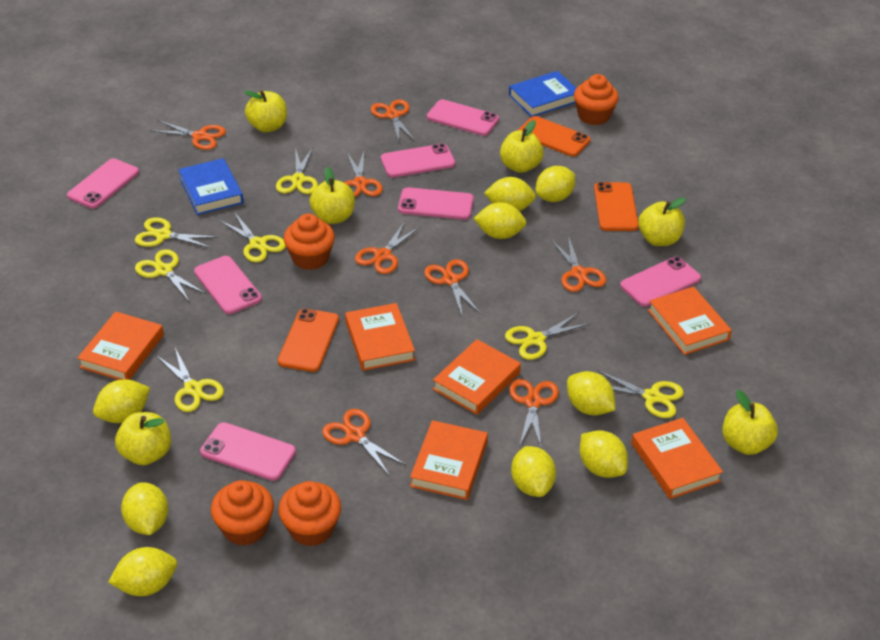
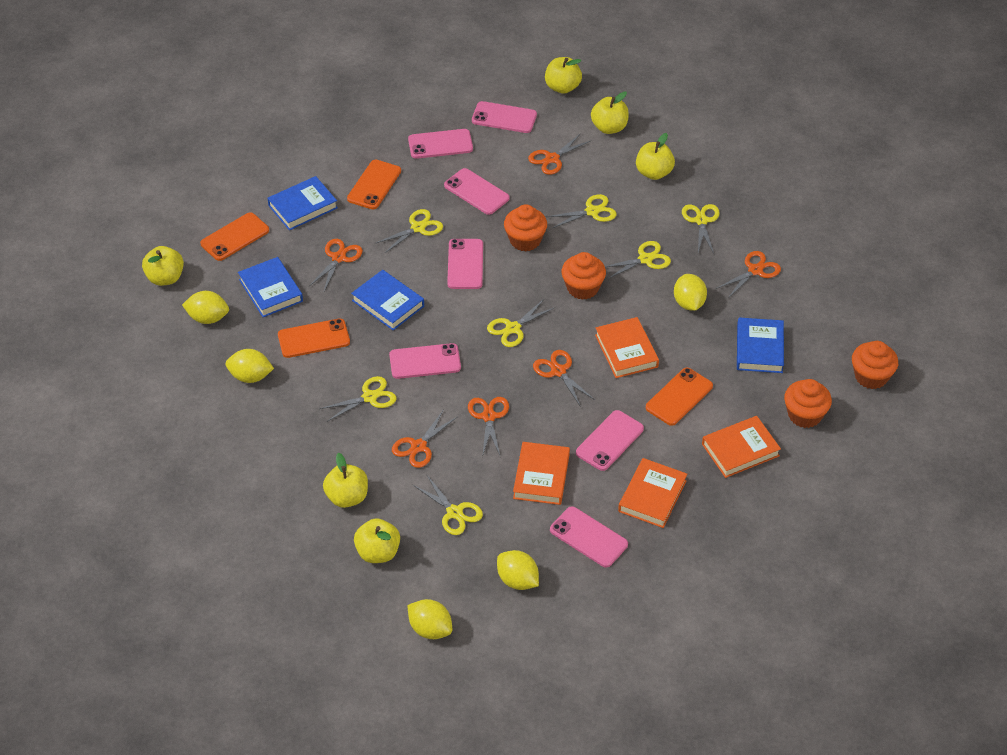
blue book: 2 -> 4
orange book: 6 -> 4
orange phone: 3 -> 4
orange scissors: 8 -> 6
yellow lemon: 9 -> 5

